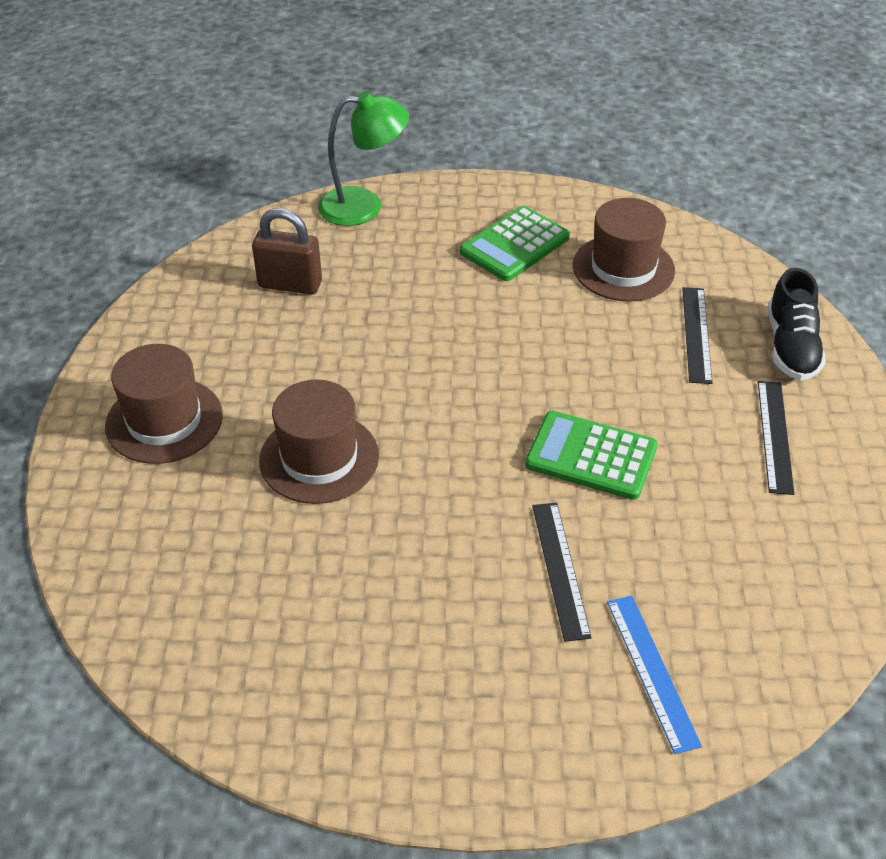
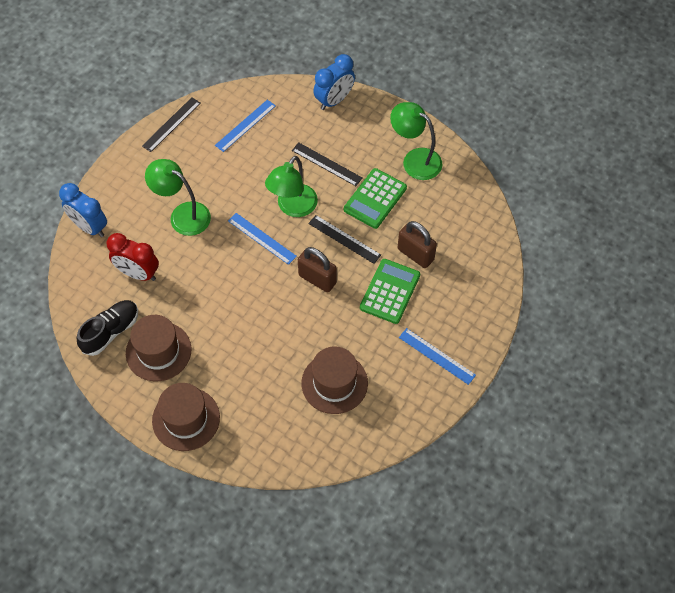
blue clock: 0 -> 2
blue ruler: 1 -> 3
brown padlock: 1 -> 2
green lamp: 1 -> 3
red clock: 0 -> 1

